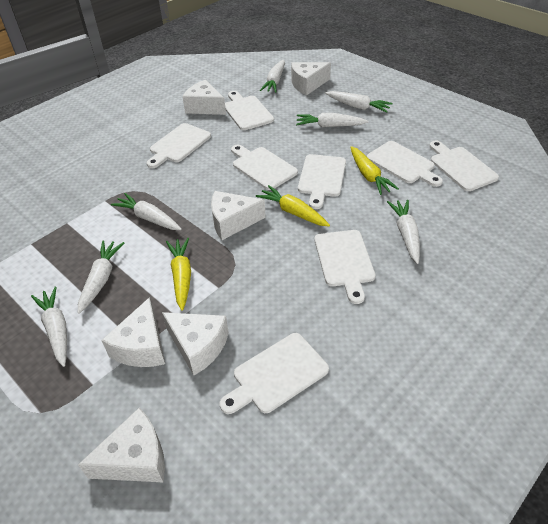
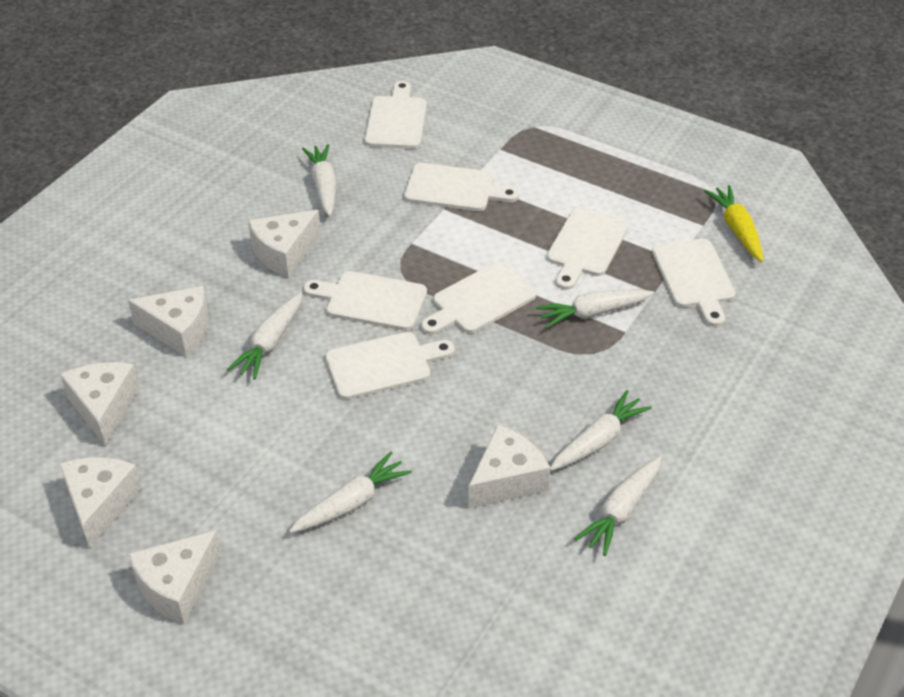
white carrot: 7 -> 6
white cutting board: 8 -> 7
yellow carrot: 3 -> 1

